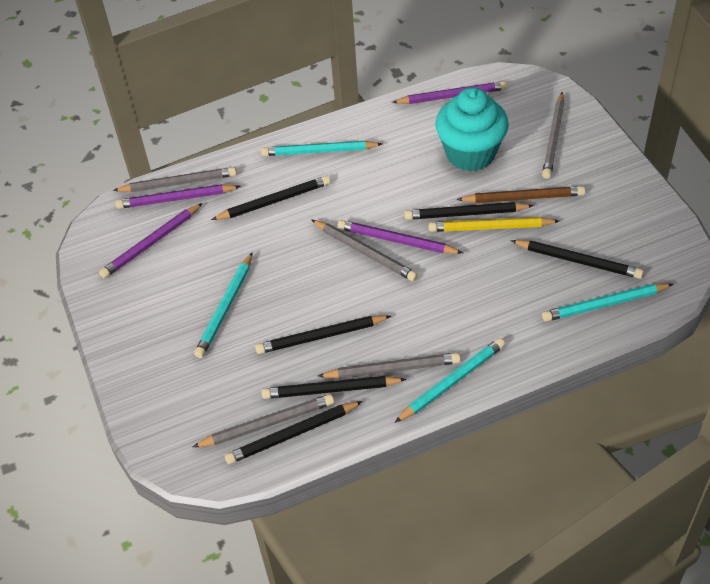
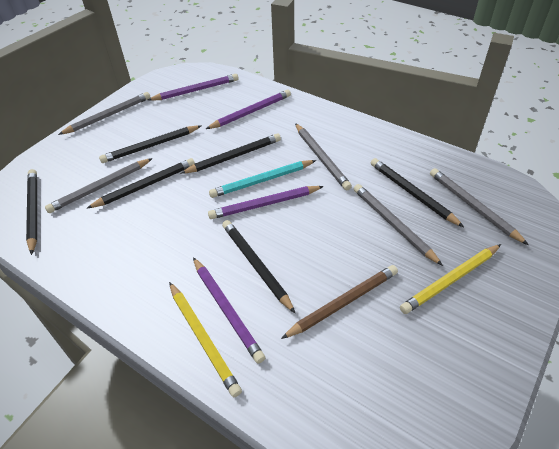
turquoise cupcake: 1 -> 0
turquoise pencil: 4 -> 1
yellow pencil: 1 -> 2

